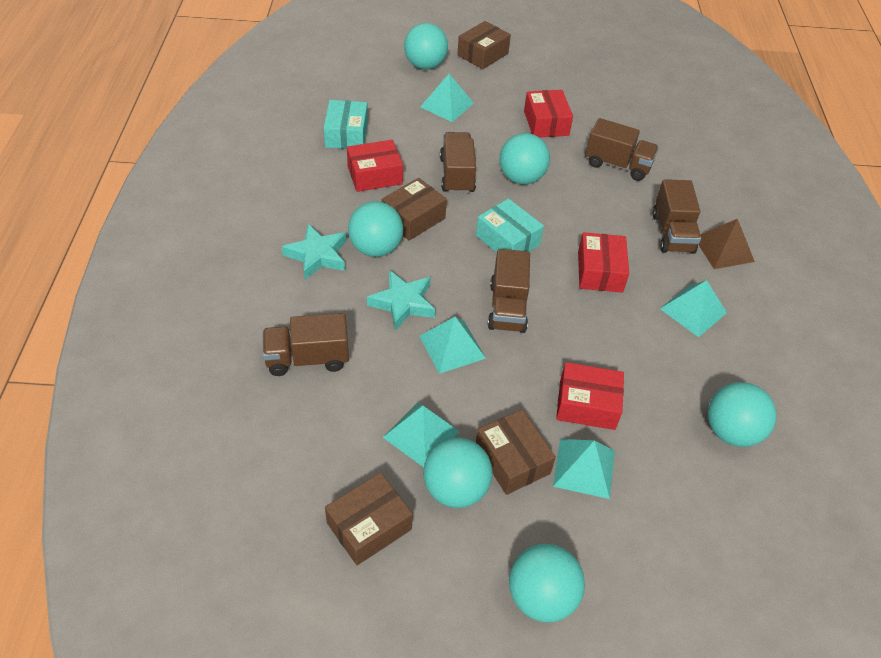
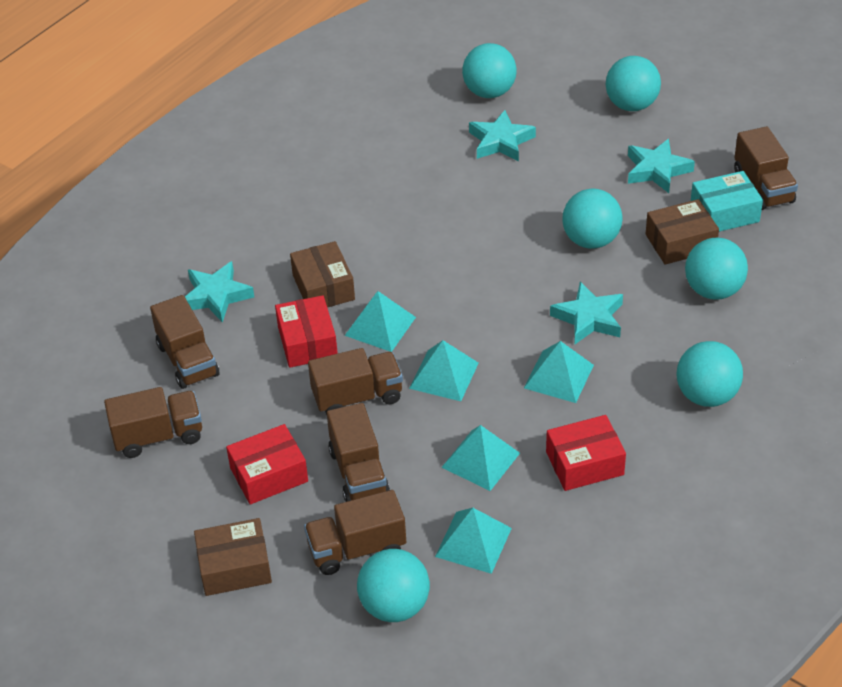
brown box: 4 -> 3
brown pyramid: 1 -> 0
brown truck: 5 -> 6
red box: 4 -> 3
turquoise box: 2 -> 1
turquoise star: 2 -> 4

